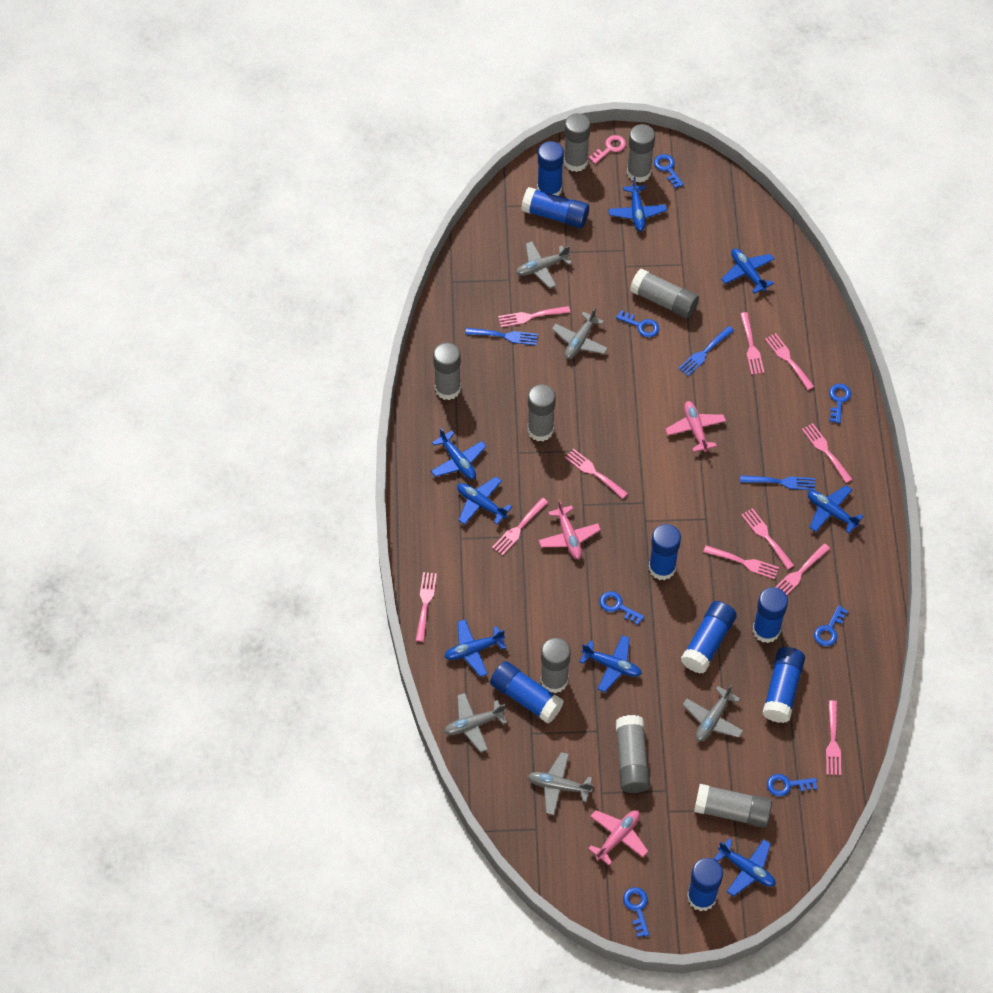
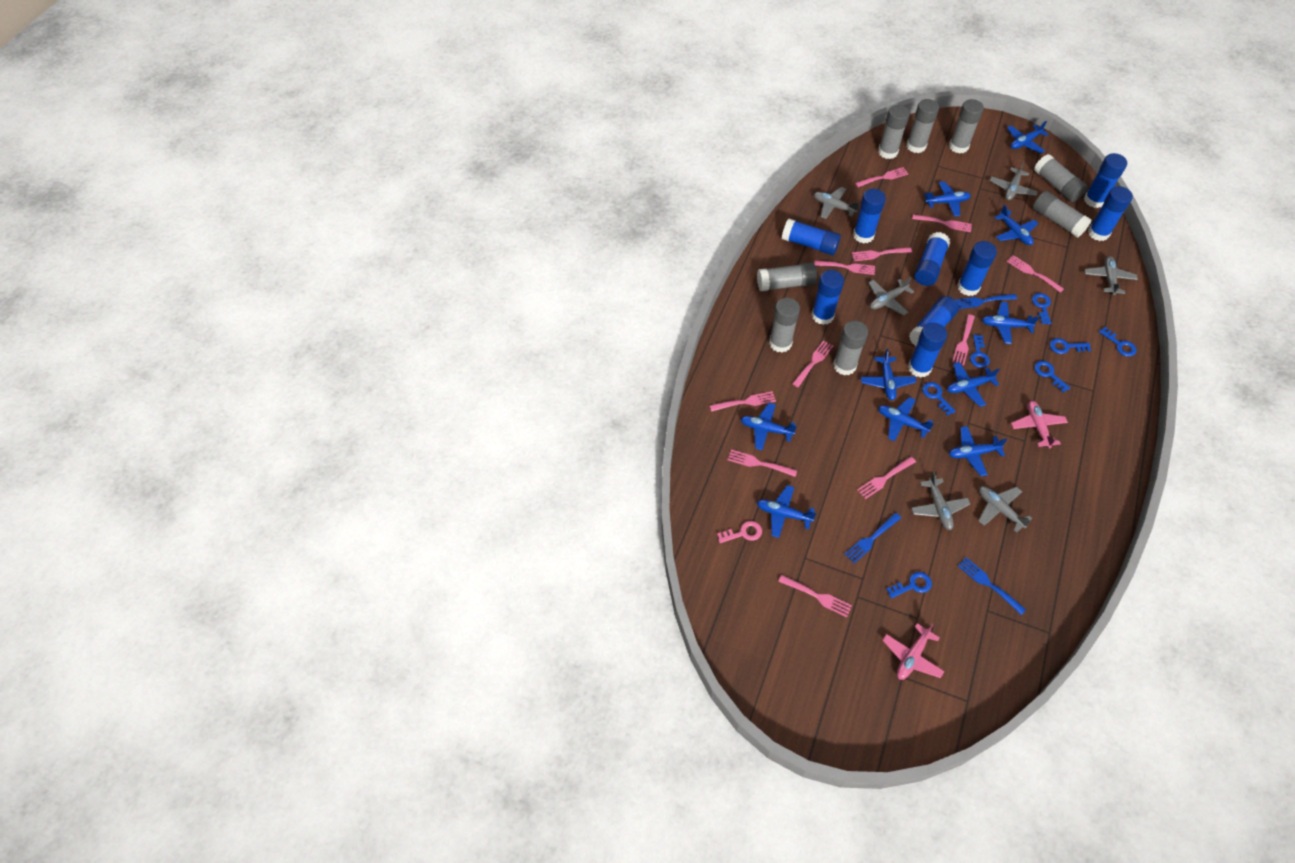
blue glue stick: 8 -> 9
blue plane: 8 -> 10
grey plane: 5 -> 6
pink plane: 3 -> 2

